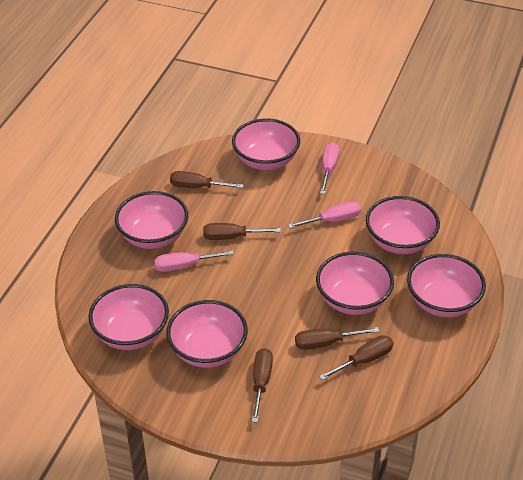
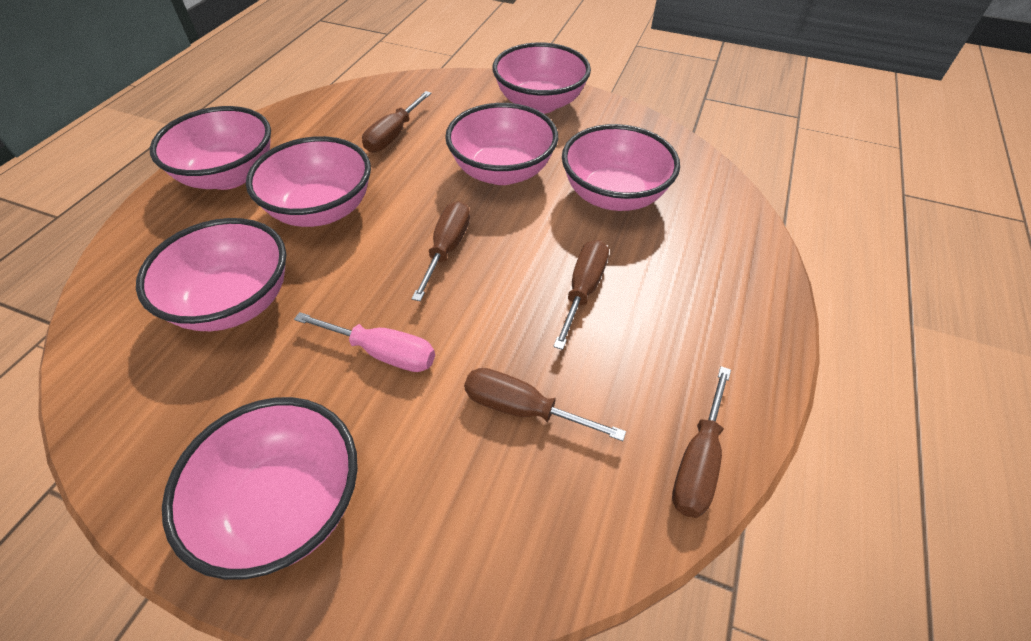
pink screwdriver: 3 -> 1

